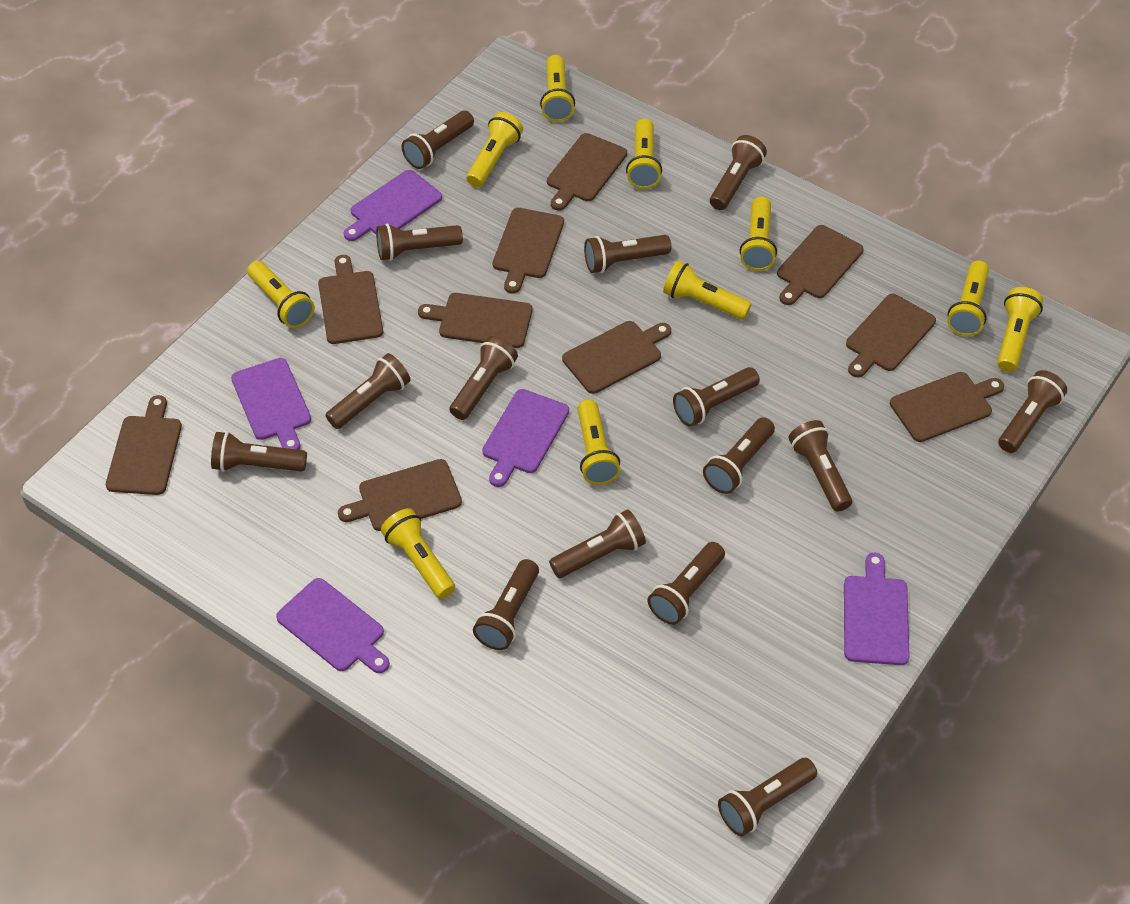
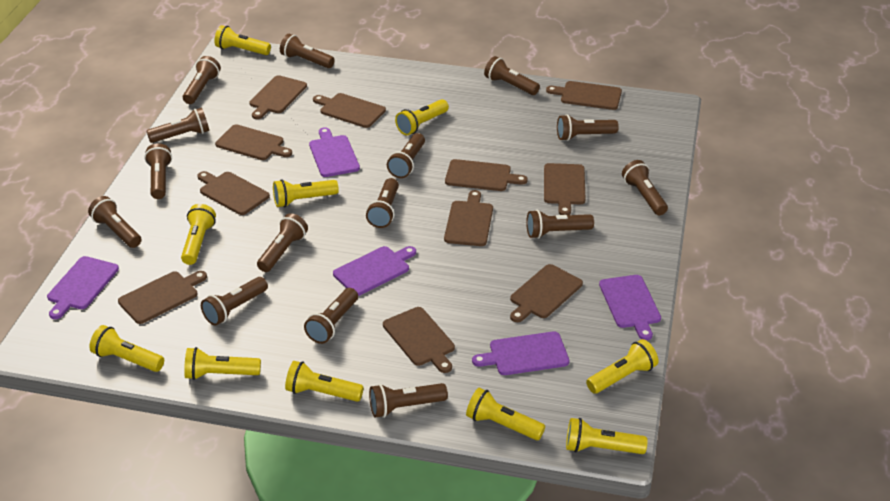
brown cutting board: 10 -> 11

